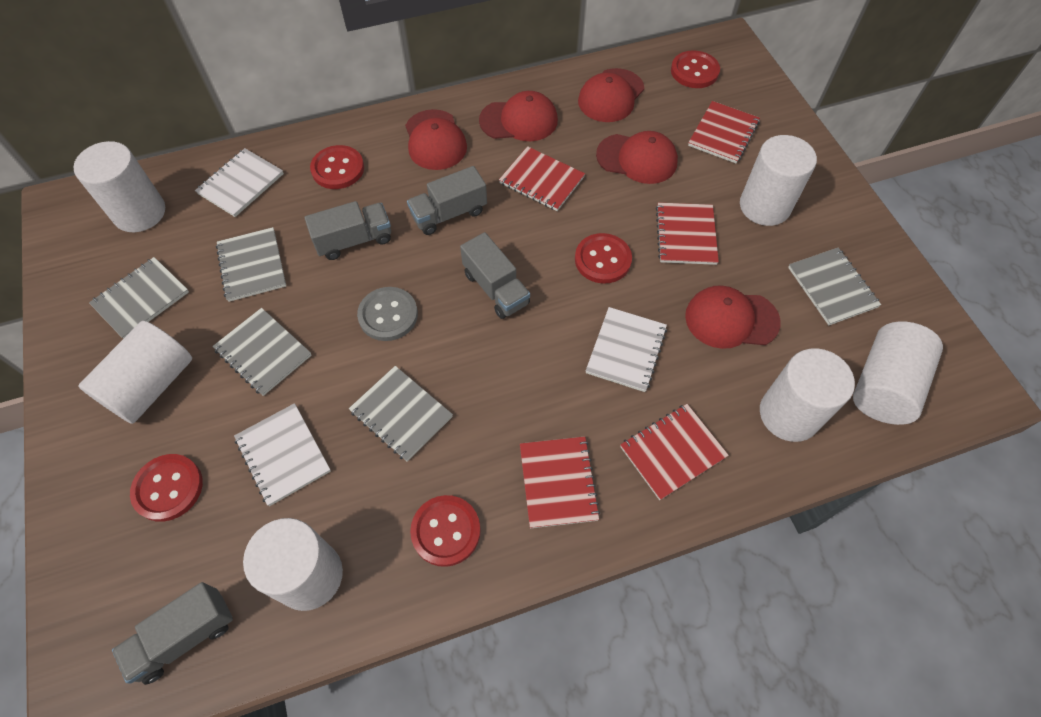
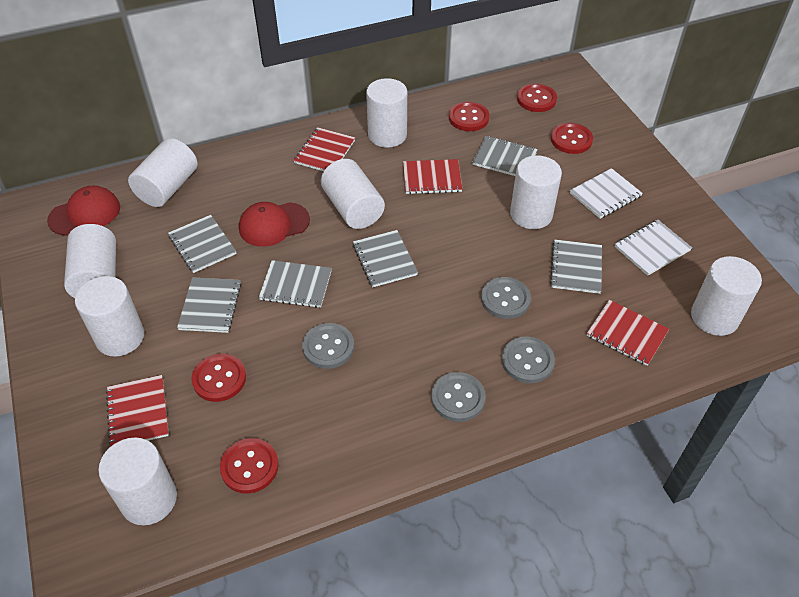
grey button: 1 -> 4
grey notebook: 5 -> 6
grey truck: 4 -> 0
red cap: 5 -> 2
red notebook: 5 -> 4
white cylinder: 6 -> 8
white notebook: 3 -> 2

